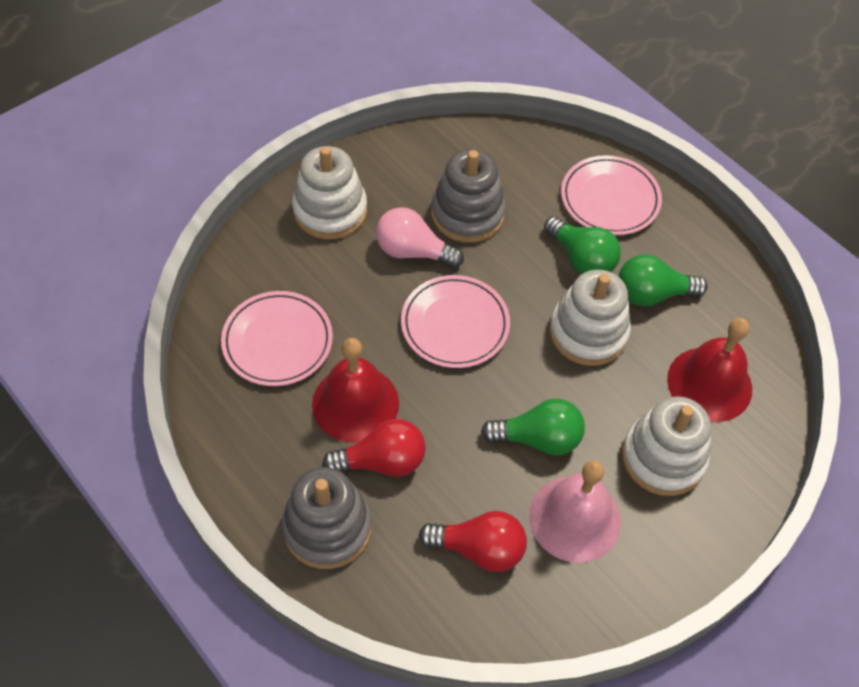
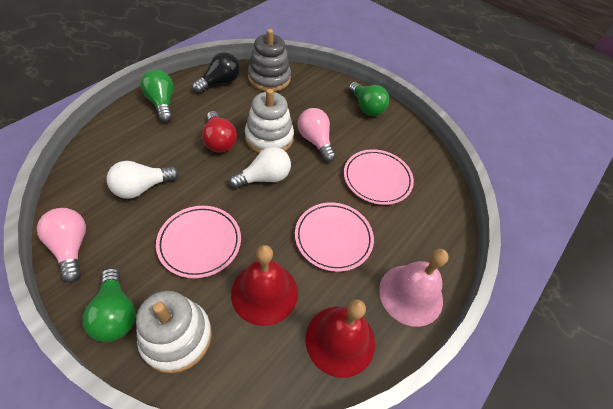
black light bulb: 0 -> 1
grey stacking toy: 2 -> 1
pink light bulb: 1 -> 2
red light bulb: 2 -> 1
white light bulb: 0 -> 2
white stacking toy: 3 -> 2

